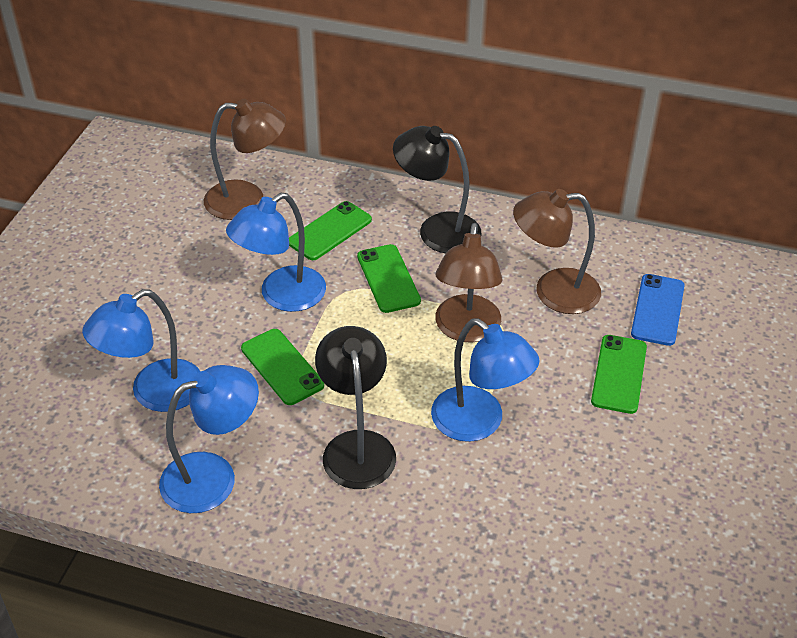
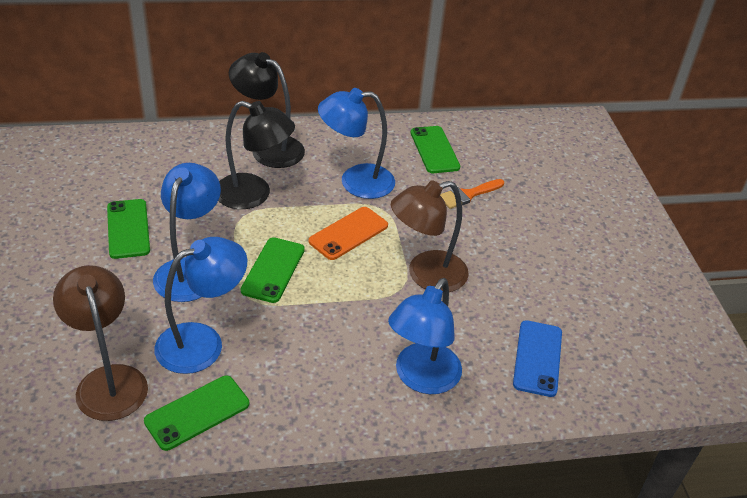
brown lamp: 3 -> 2
orange brush: 0 -> 1
orange phone: 0 -> 1

